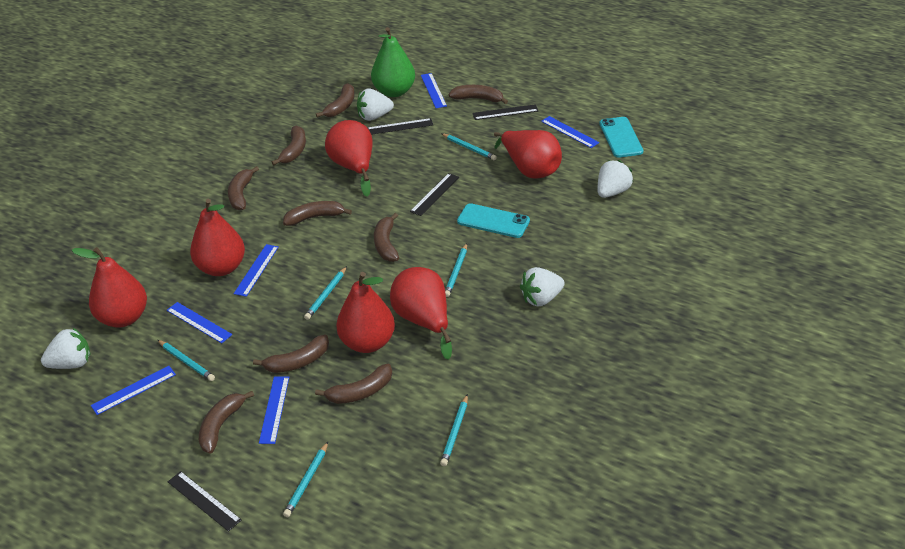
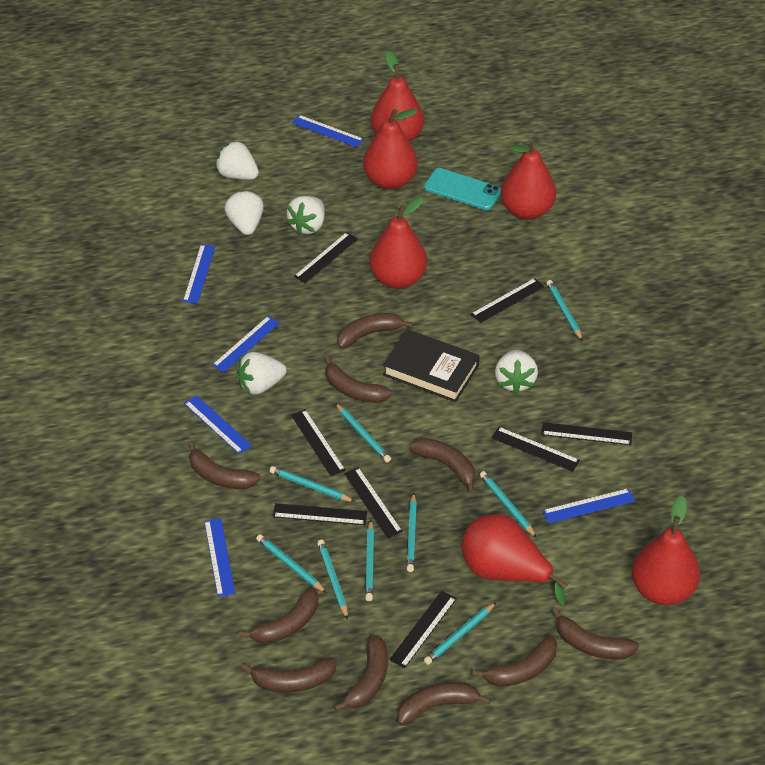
black book: 0 -> 1
black ruler: 4 -> 8
brown banana: 9 -> 10
green pear: 1 -> 0
turquoise pencil: 6 -> 9
turquoise phone: 2 -> 1
white strawberry: 4 -> 5

